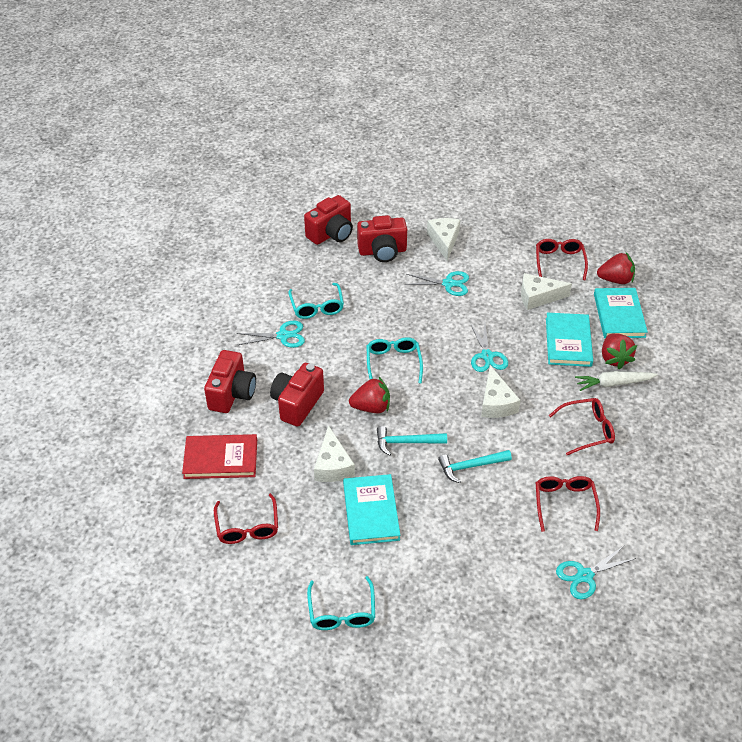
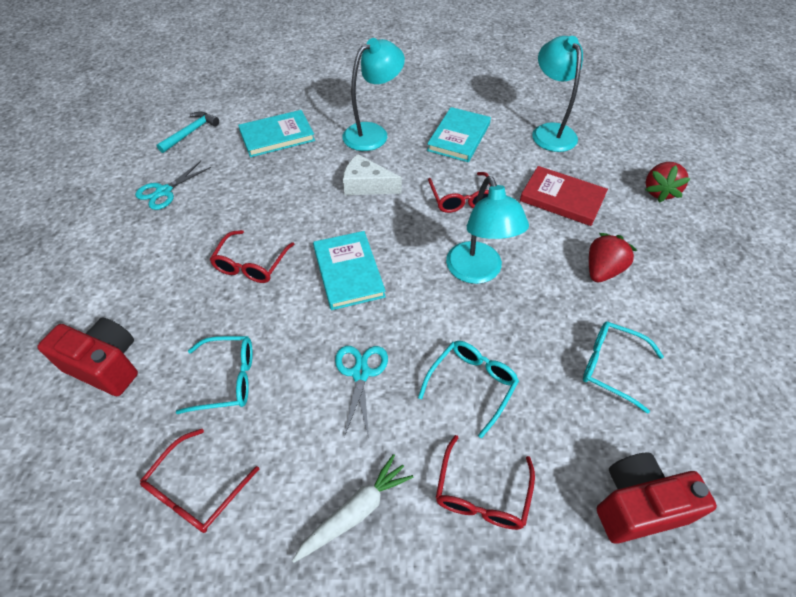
red camera: 4 -> 2
red strawberry: 3 -> 2
turquoise hammer: 2 -> 1
turquoise lamp: 0 -> 3
turquoise scissors: 4 -> 2
white cheese: 4 -> 1

